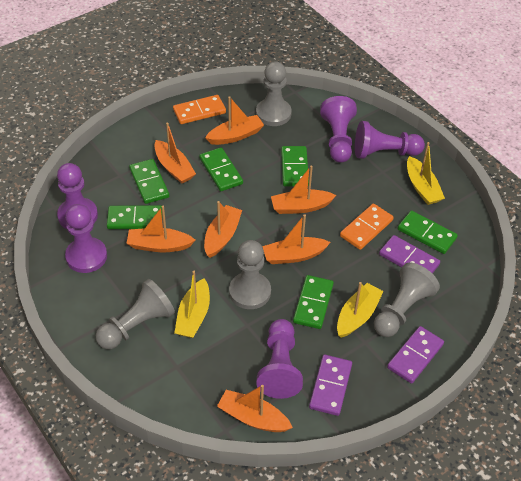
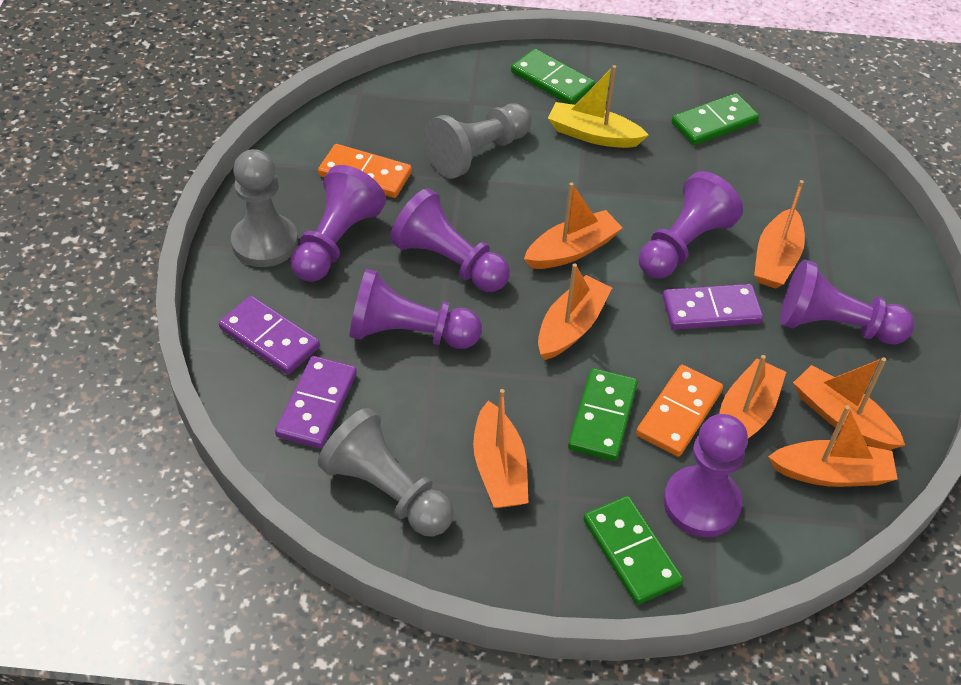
green domino: 6 -> 4
grey pawn: 4 -> 3
purple pawn: 5 -> 6
yellow boat: 3 -> 1

